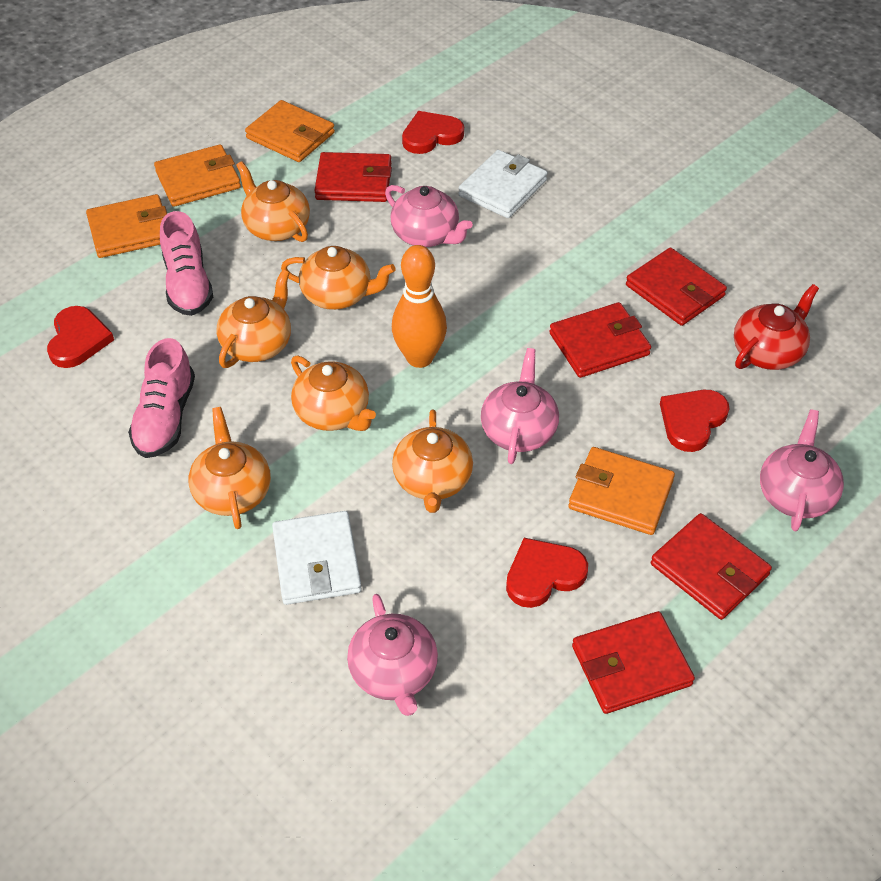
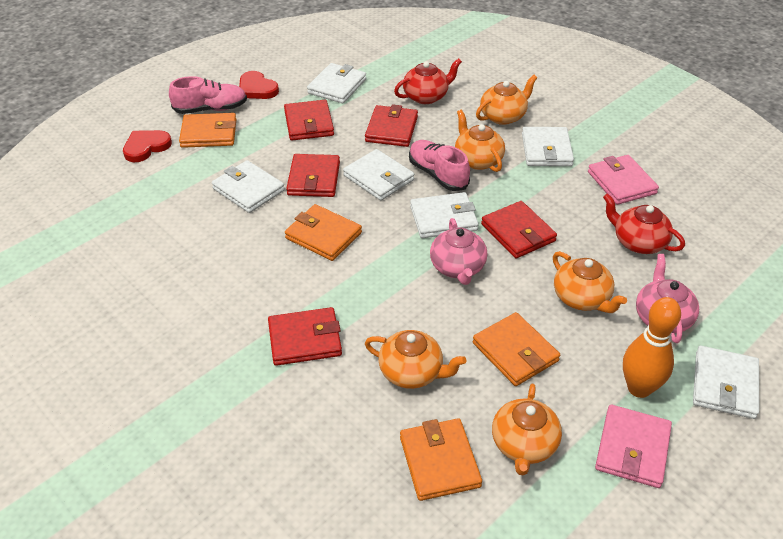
orange teapot: 6 -> 5
pink teapot: 4 -> 2
pink wallet: 0 -> 2
red heart: 4 -> 2
red teapot: 1 -> 2
white wallet: 2 -> 6

